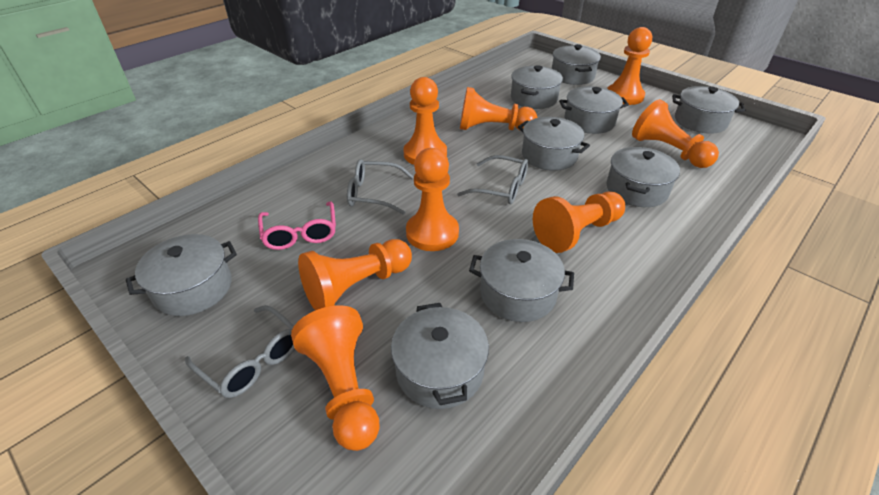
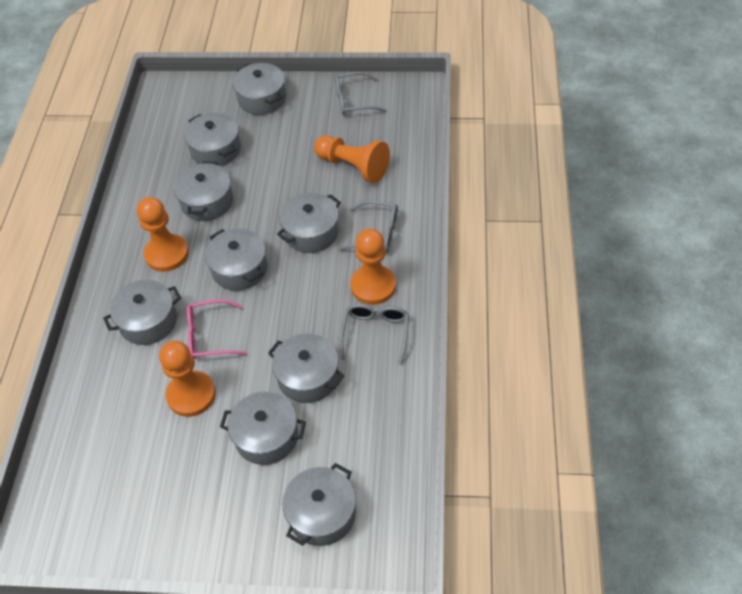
orange pawn: 8 -> 4

